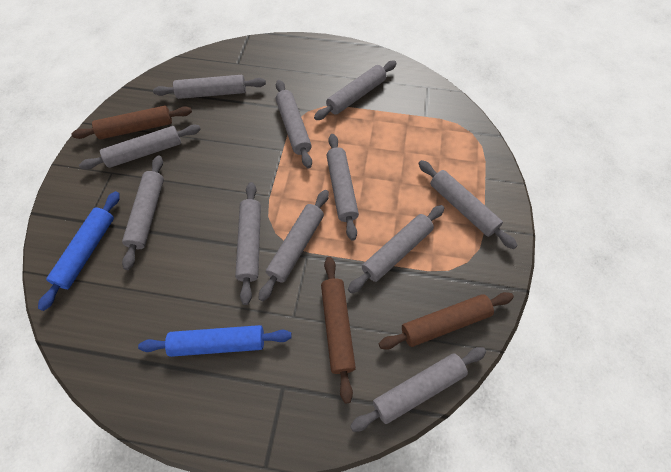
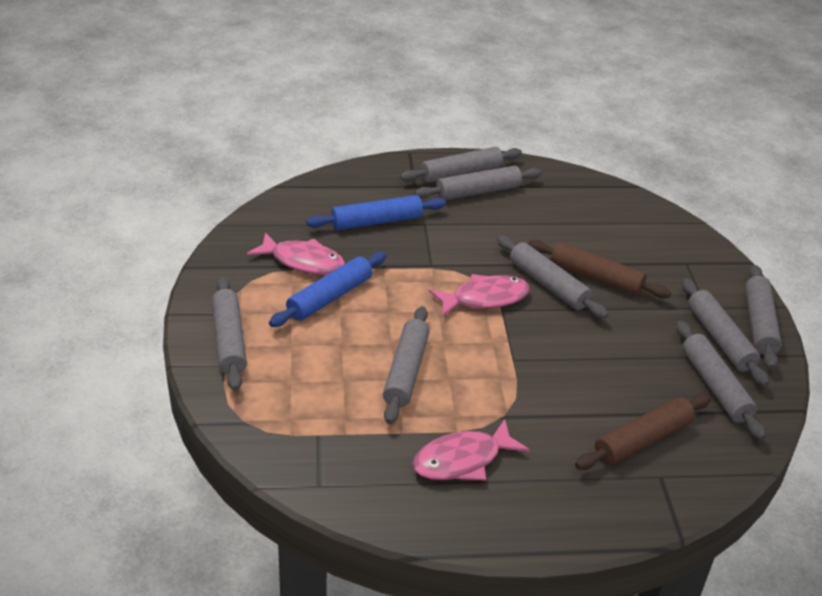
brown rolling pin: 3 -> 2
grey rolling pin: 11 -> 8
pink fish: 0 -> 3

